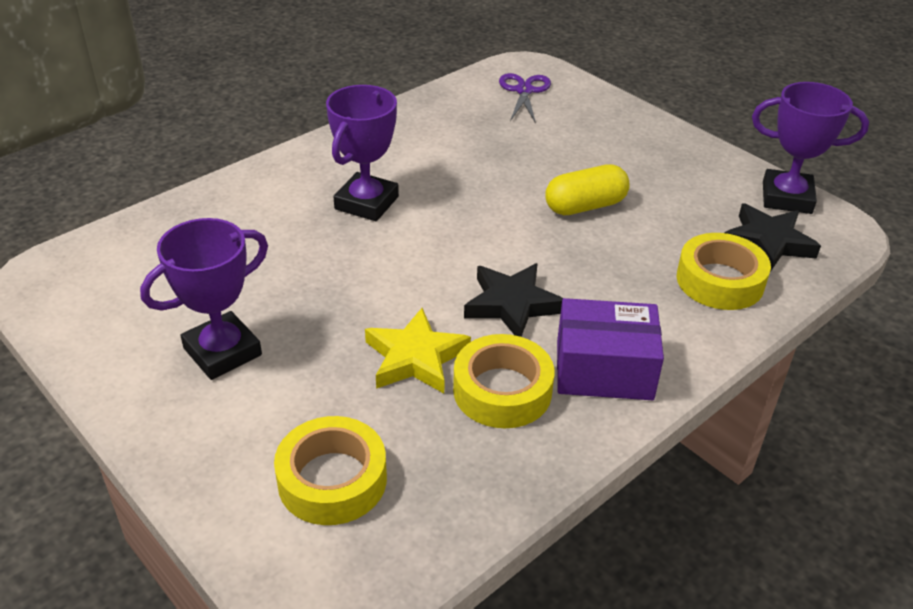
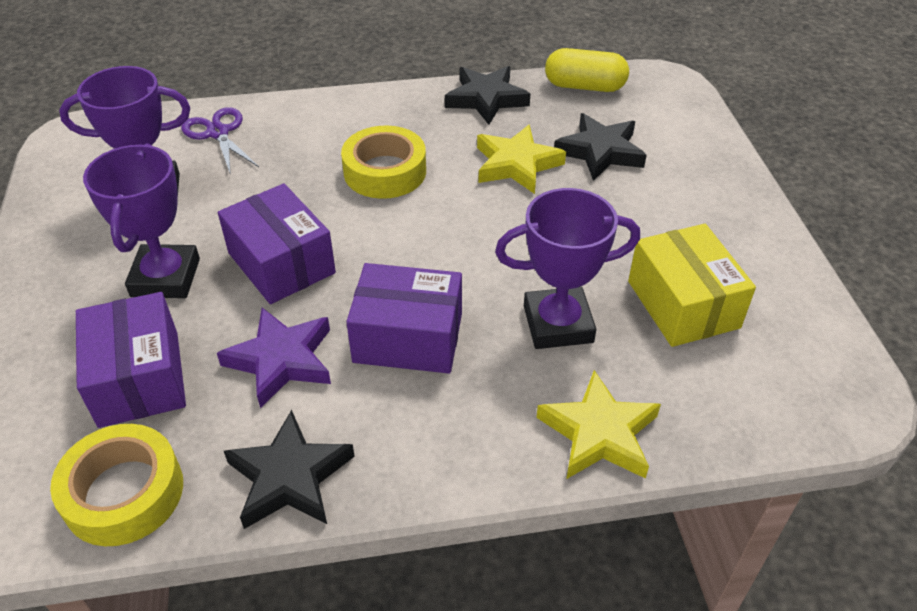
black star: 2 -> 3
purple box: 1 -> 3
purple star: 0 -> 1
yellow box: 0 -> 1
yellow star: 1 -> 2
yellow tape: 3 -> 2

